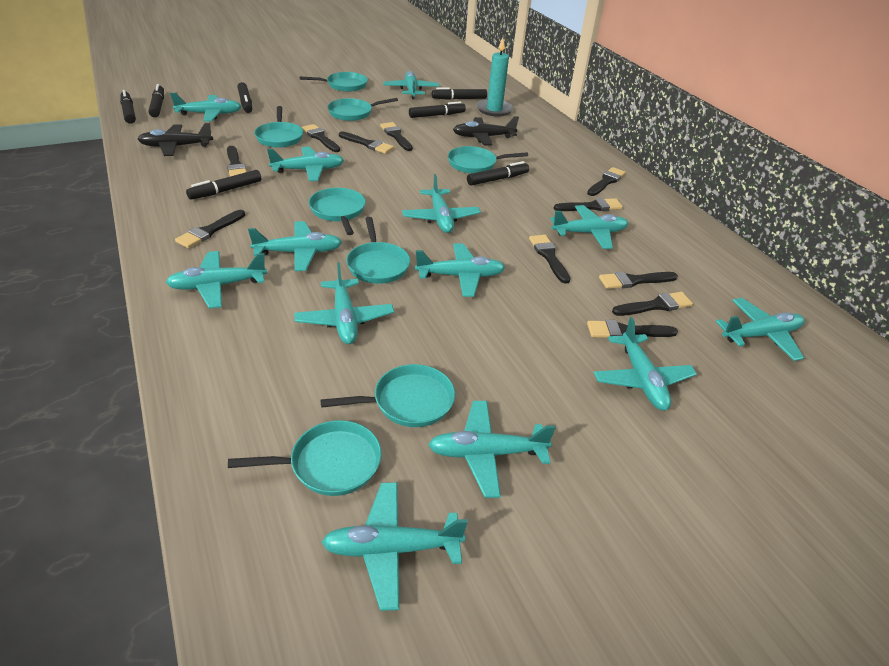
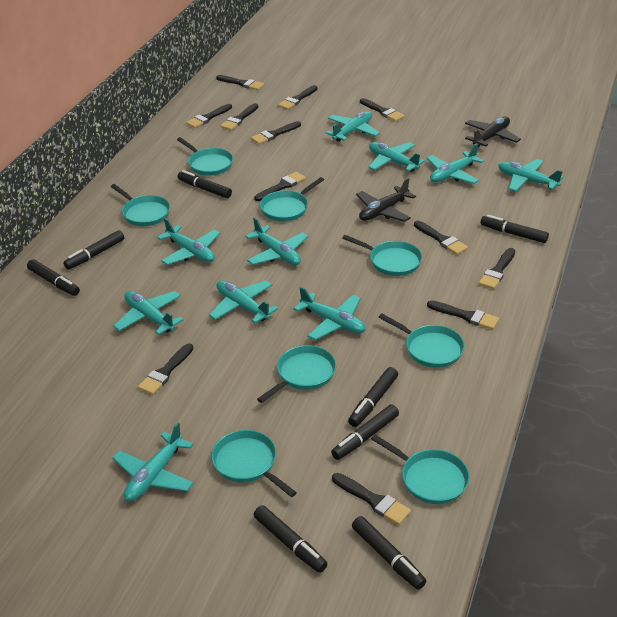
black brush: 11 -> 12
black marker: 7 -> 8
turquoise candle: 1 -> 0
turquoise plane: 13 -> 10

